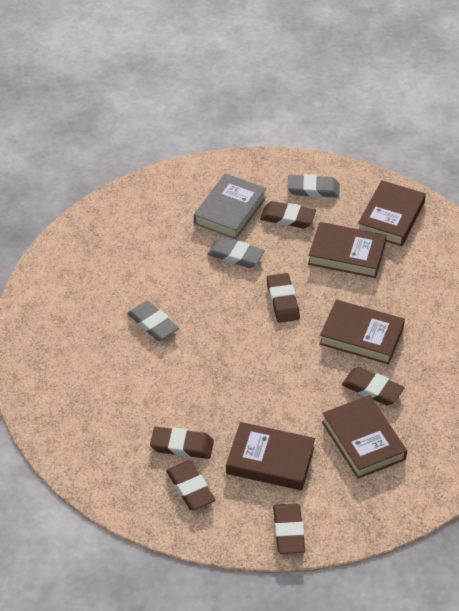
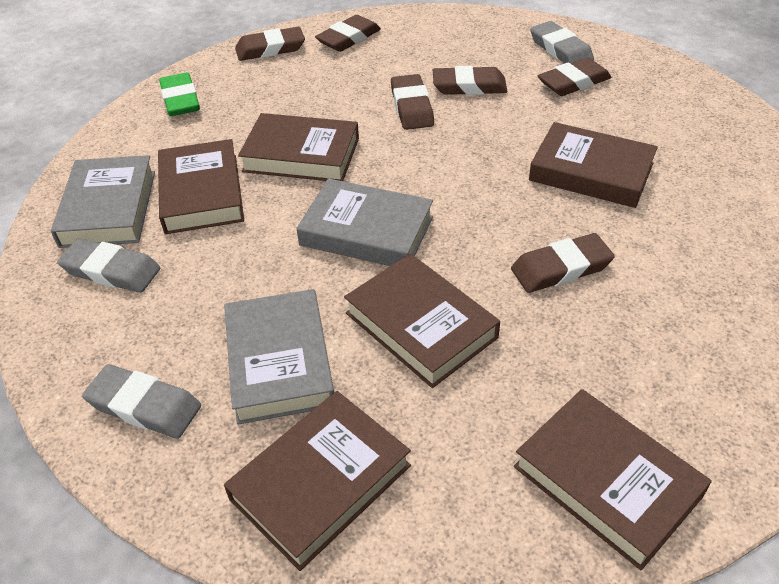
brown book: 5 -> 6
green eraser: 0 -> 1
grey book: 1 -> 3

